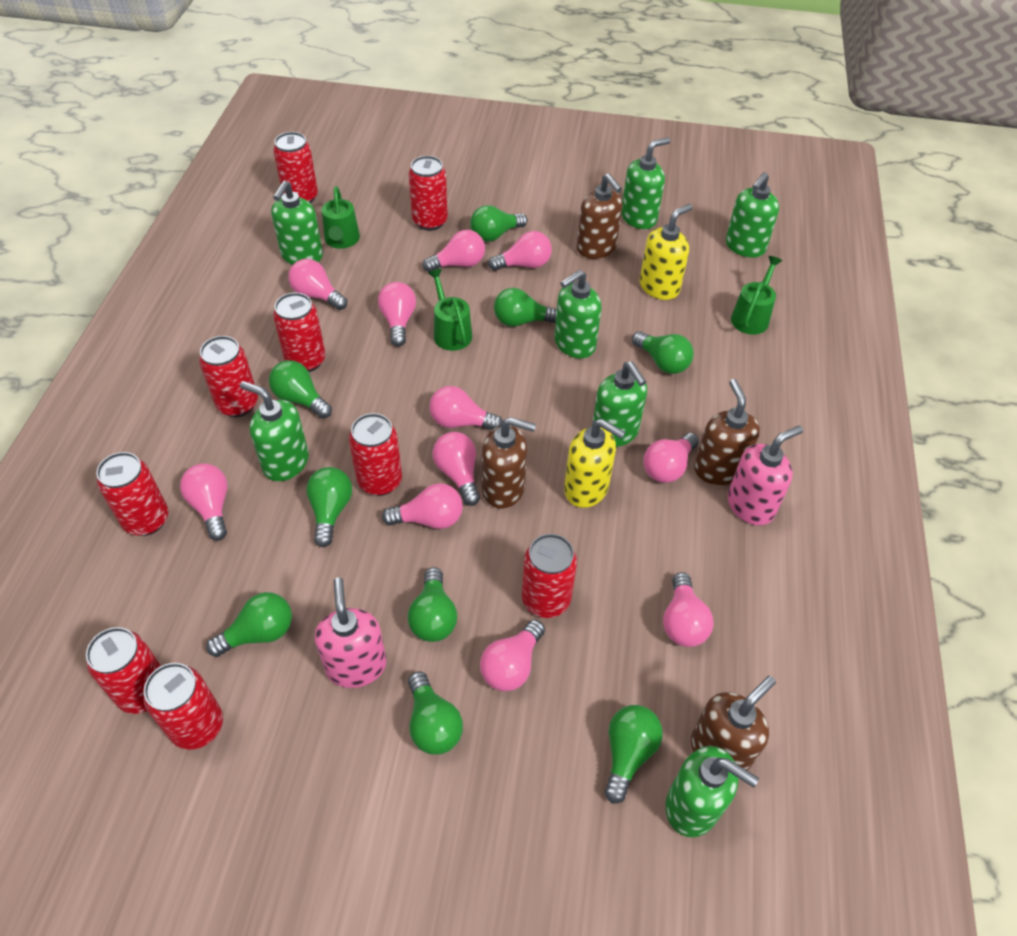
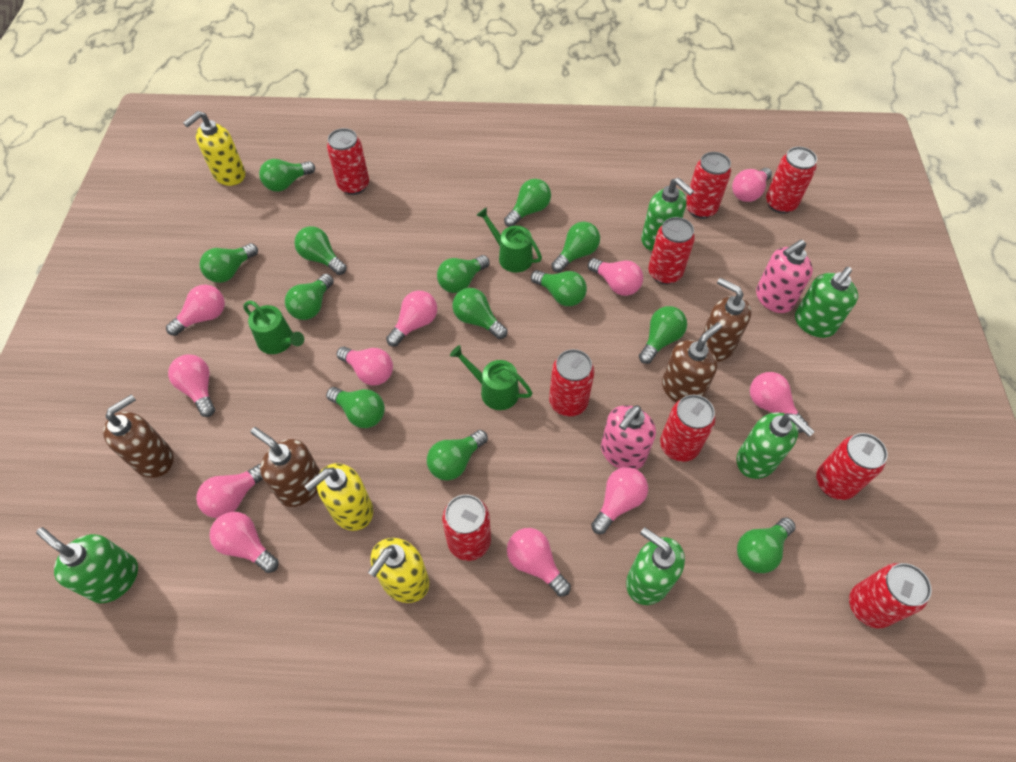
green light bulb: 9 -> 13
green soap dispenser: 7 -> 5
yellow soap dispenser: 2 -> 3

